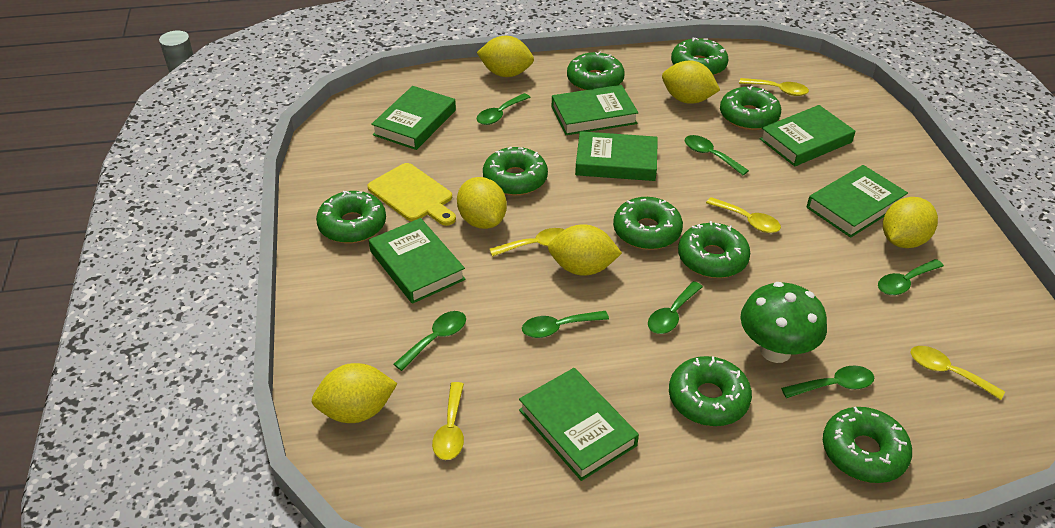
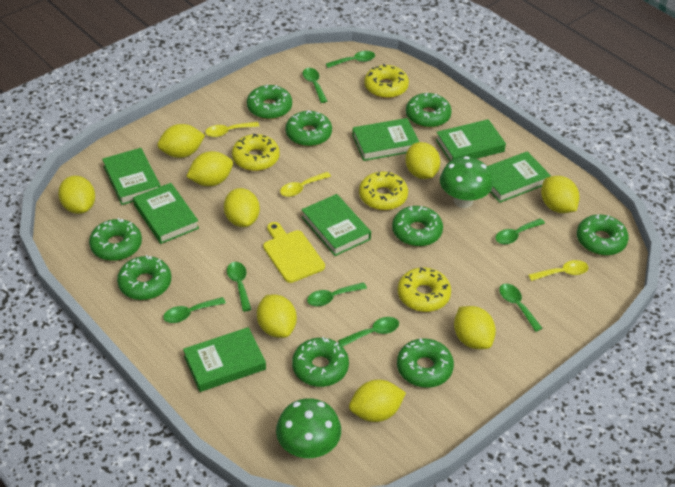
green mushroom: 1 -> 2
green spoon: 7 -> 8
yellow donut: 0 -> 4
yellow lemon: 6 -> 9
yellow spoon: 5 -> 3

